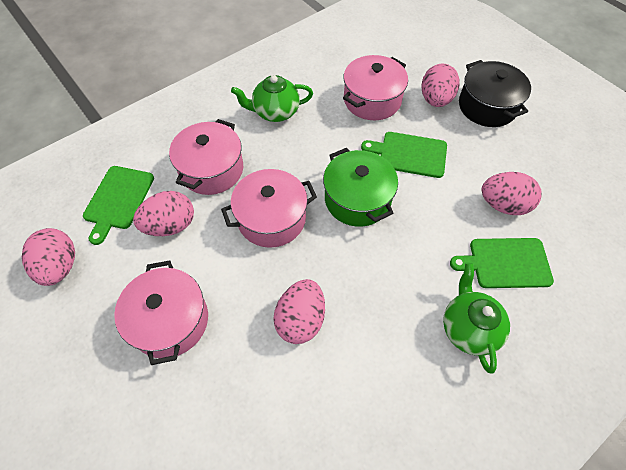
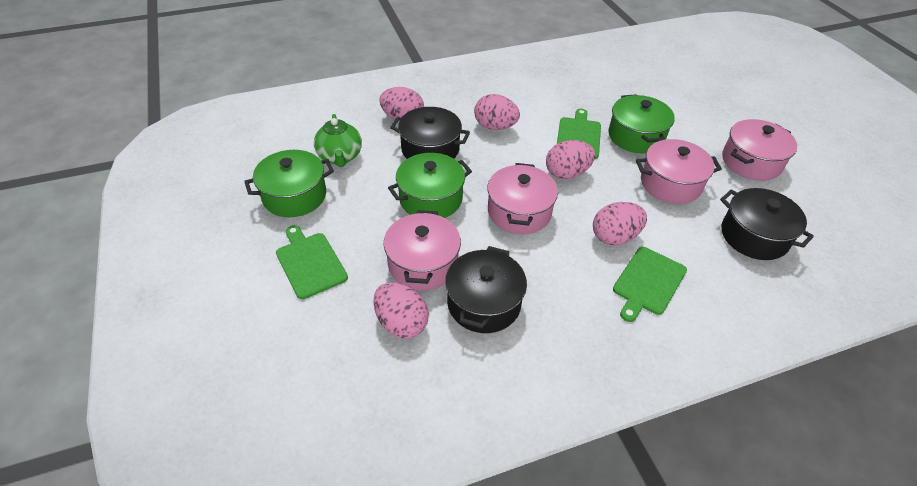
black pot: 1 -> 3
green pot: 1 -> 3
green teapot: 2 -> 1

